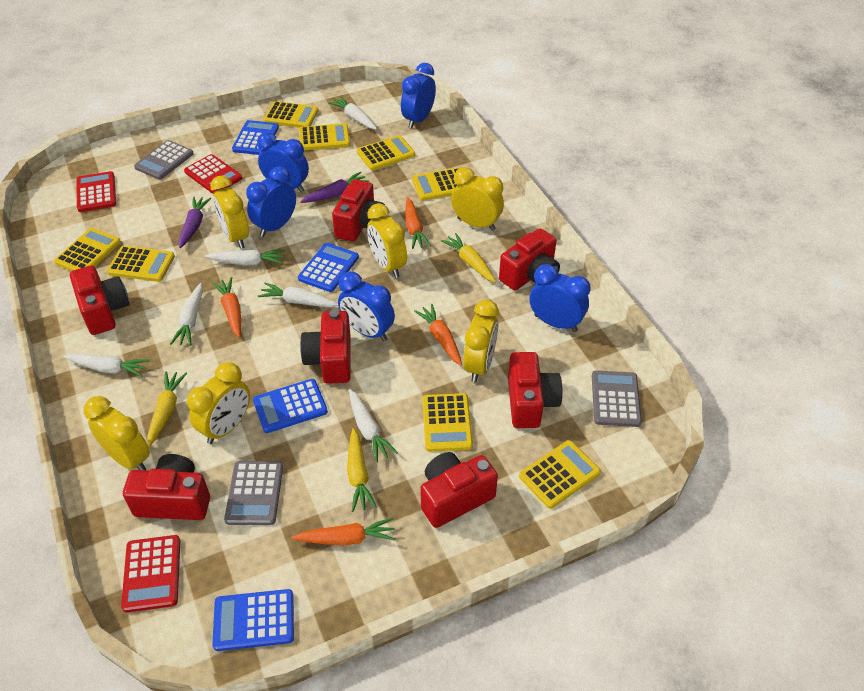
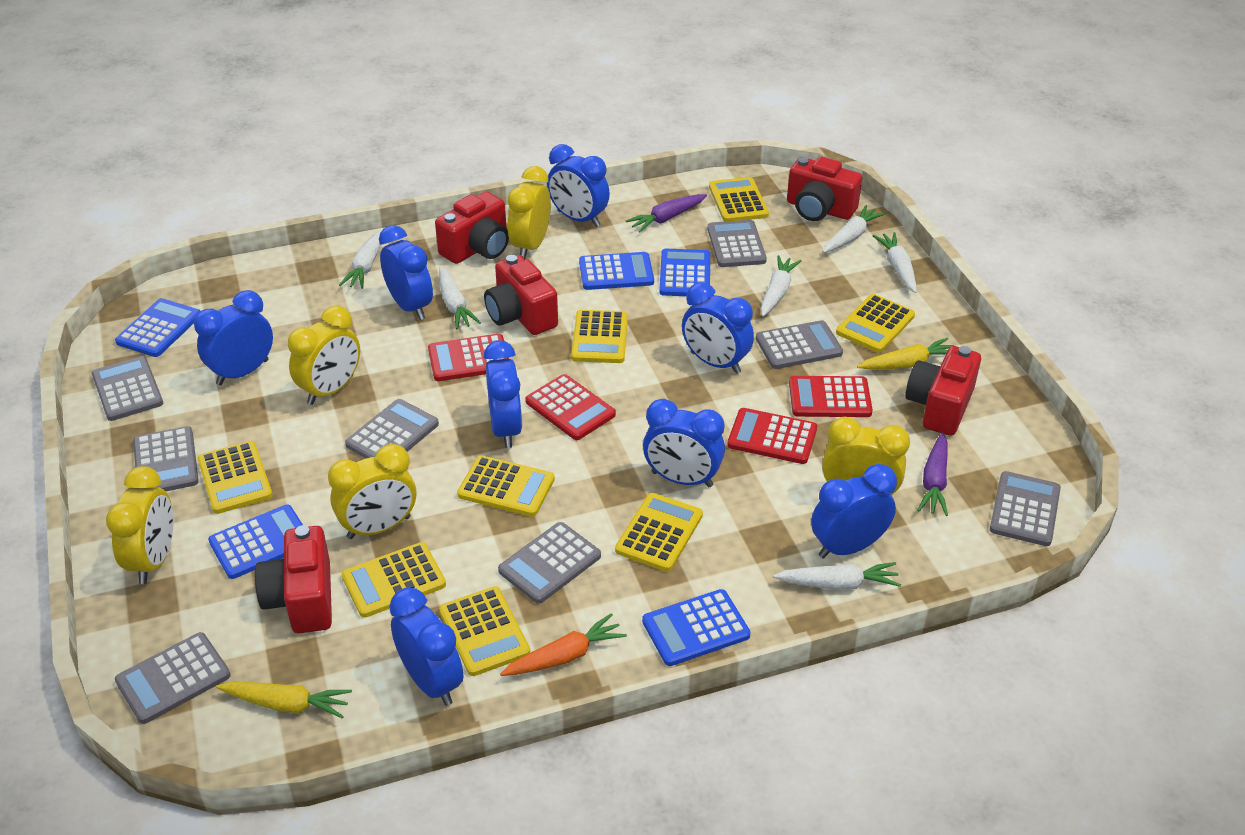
blue calculator: 4 -> 5
blue clock: 5 -> 8
grey calculator: 3 -> 8
orange carrot: 4 -> 1
red calculator: 3 -> 4
red camera: 7 -> 5
yellow carrot: 3 -> 2
yellow clock: 6 -> 5

